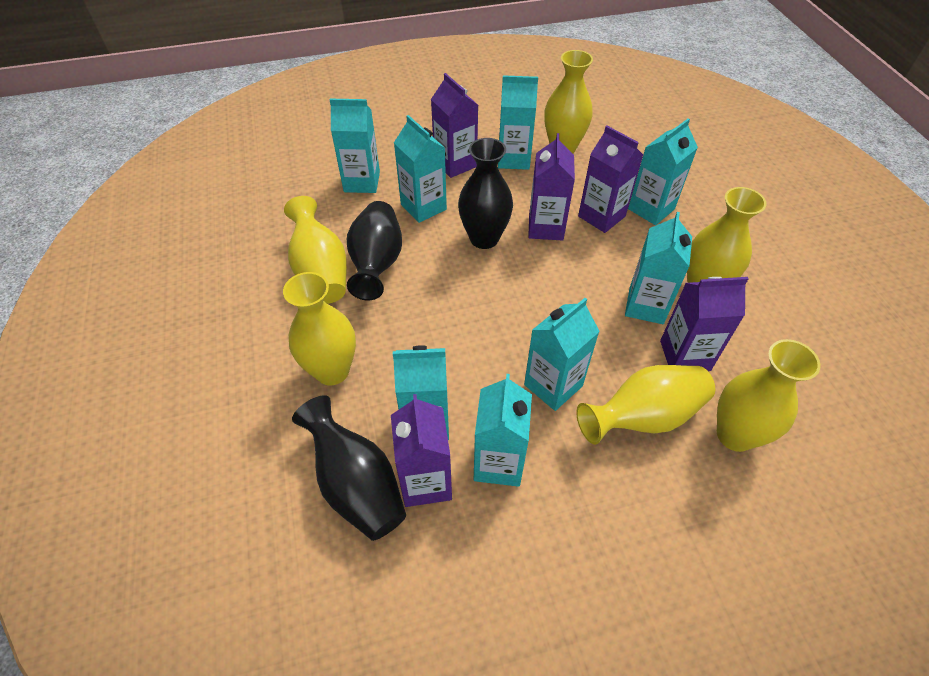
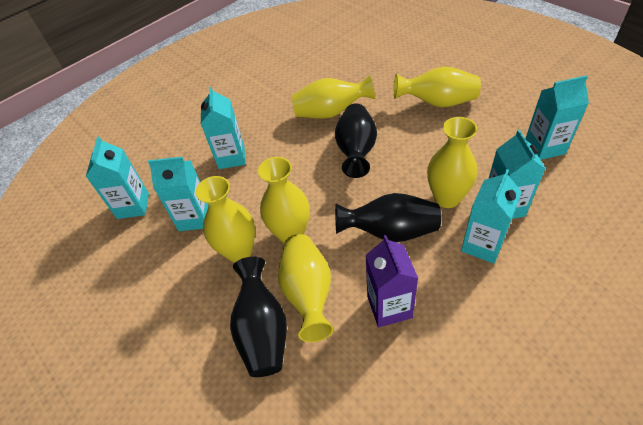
purple carton: 5 -> 1
turquoise carton: 8 -> 6

